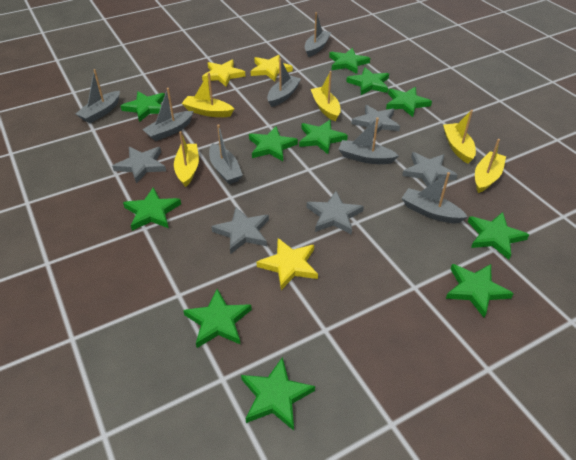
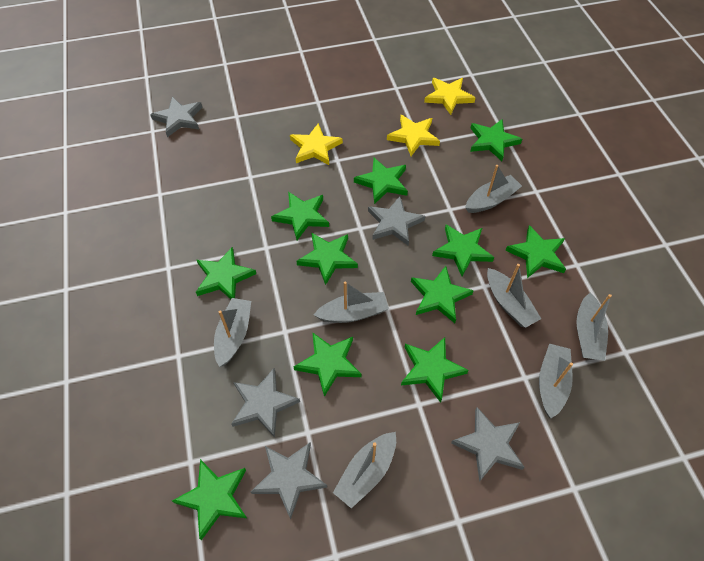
yellow boat: 5 -> 0

